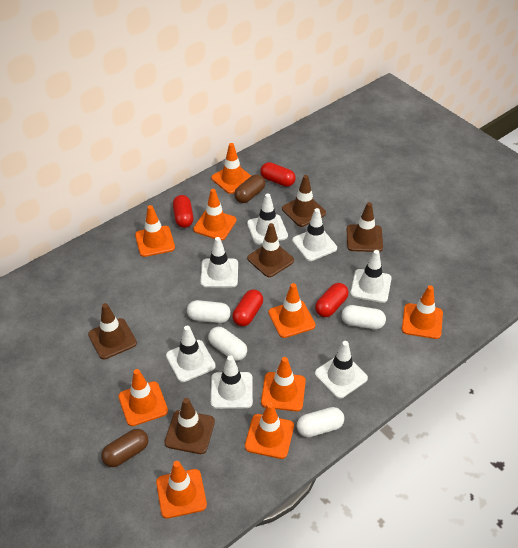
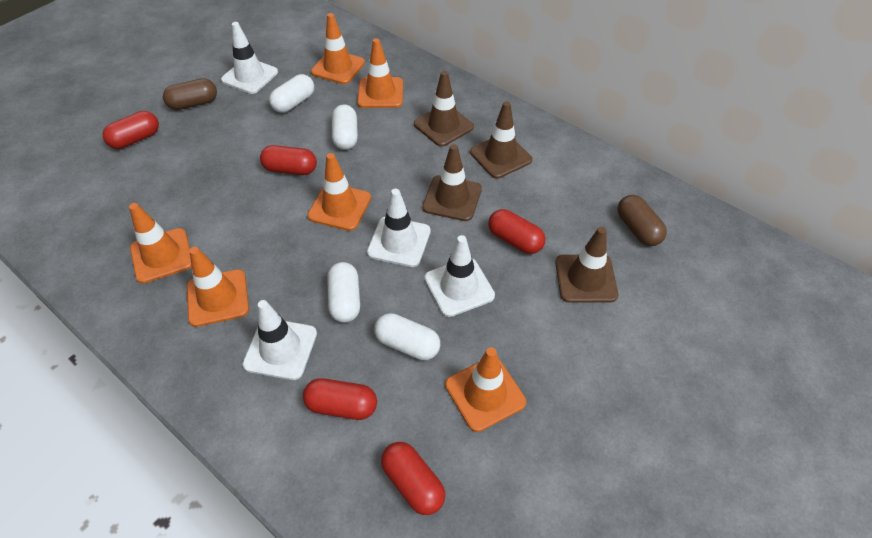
brown traffic cone: 5 -> 4
orange traffic cone: 9 -> 6
red capsule: 4 -> 5
white traffic cone: 7 -> 4

